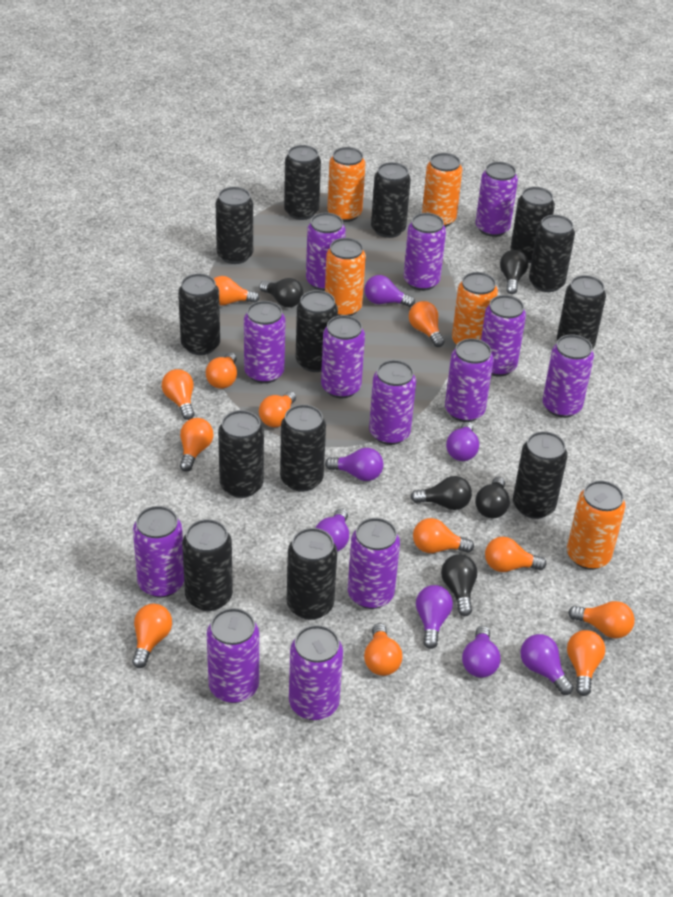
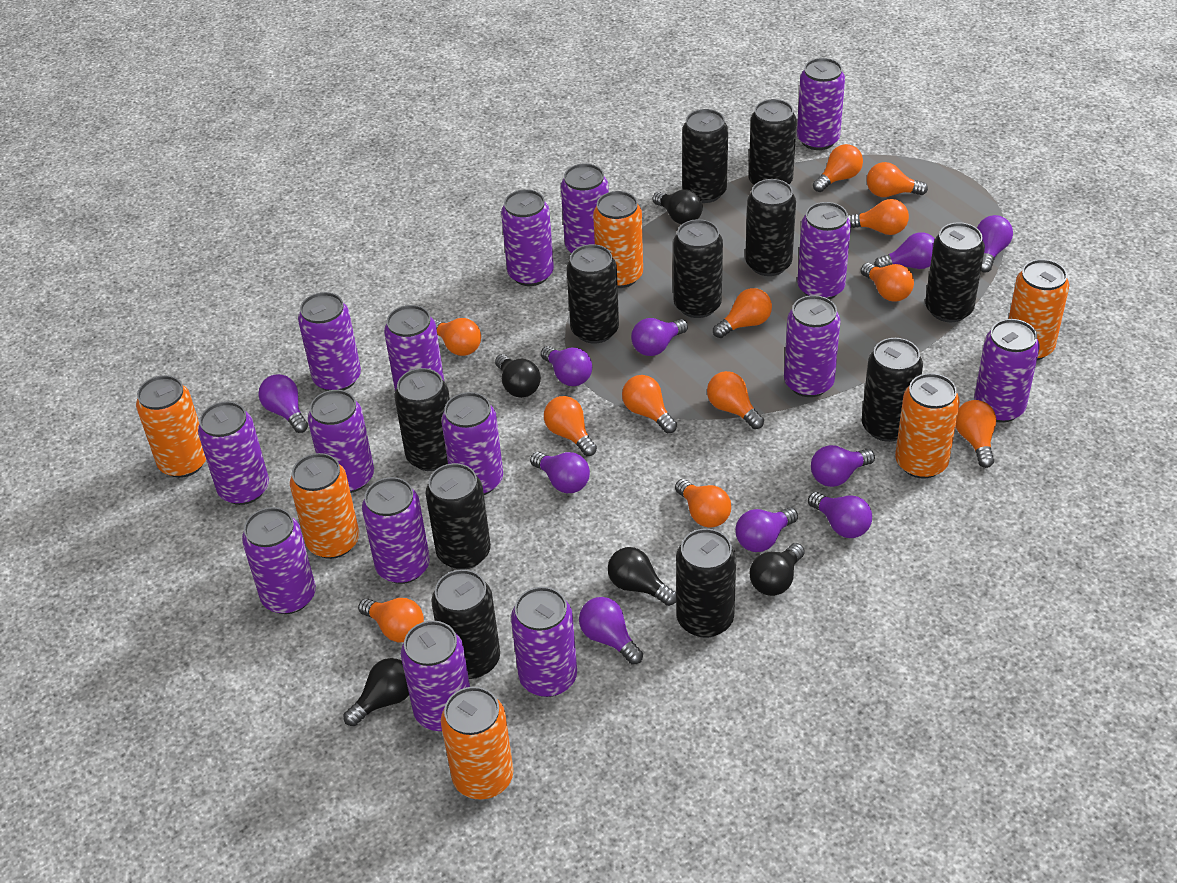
black can: 13 -> 11
orange can: 5 -> 6
purple can: 13 -> 15
purple light bulb: 7 -> 10

